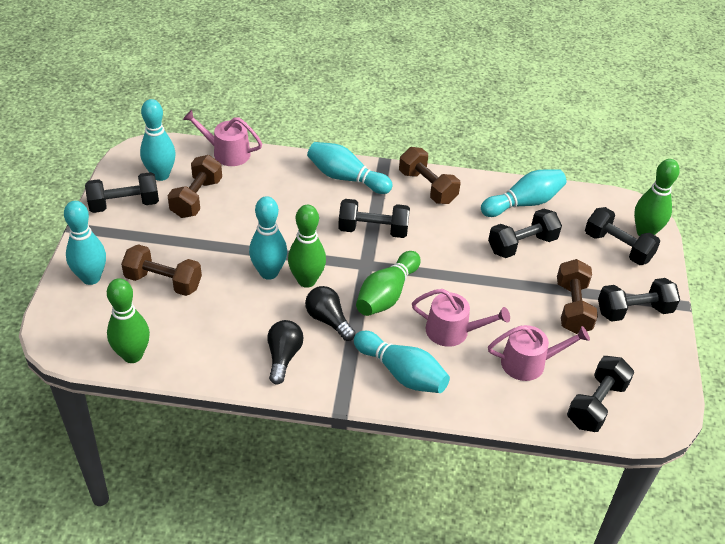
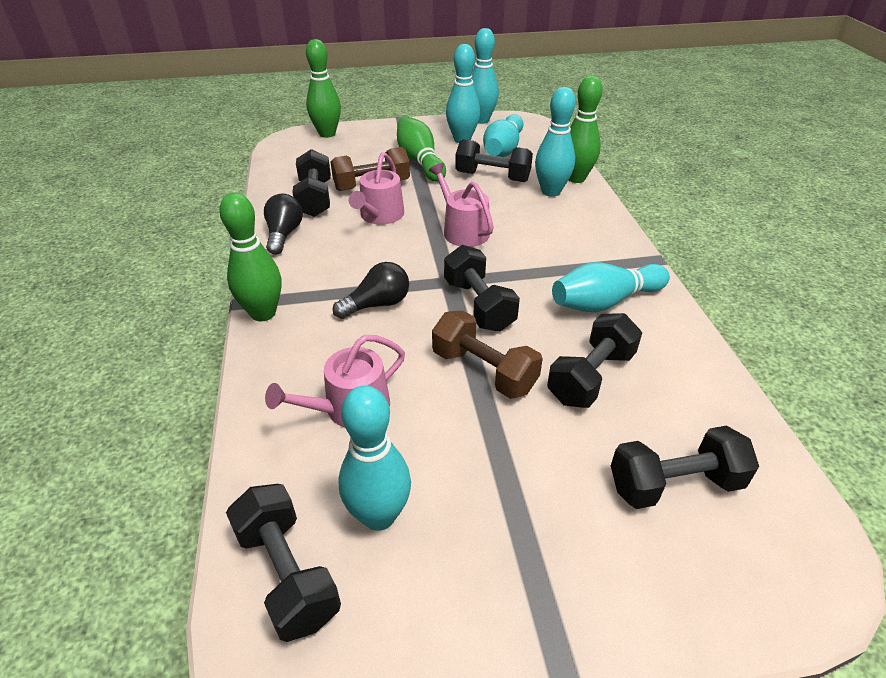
brown dumbbell: 4 -> 2

